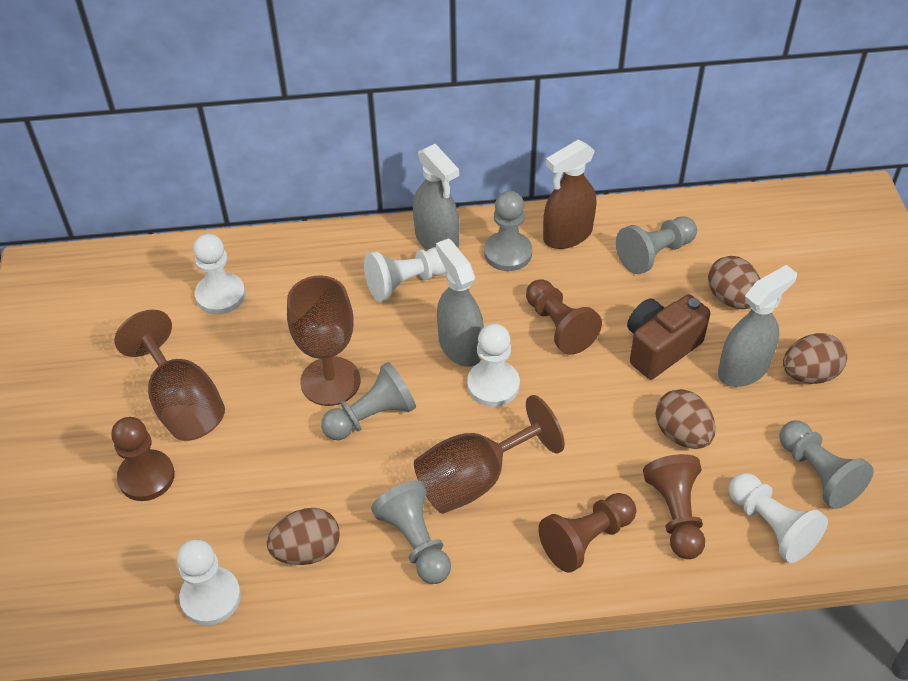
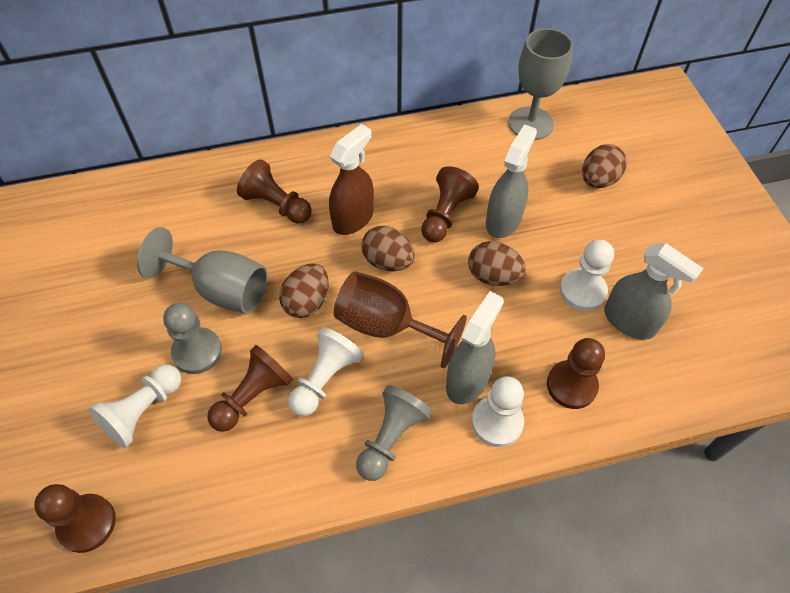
brown camera: 1 -> 0
brown goblet: 3 -> 1
brown pawn: 4 -> 5
grey goblet: 0 -> 2
grey pawn: 5 -> 2
white pawn: 5 -> 4

